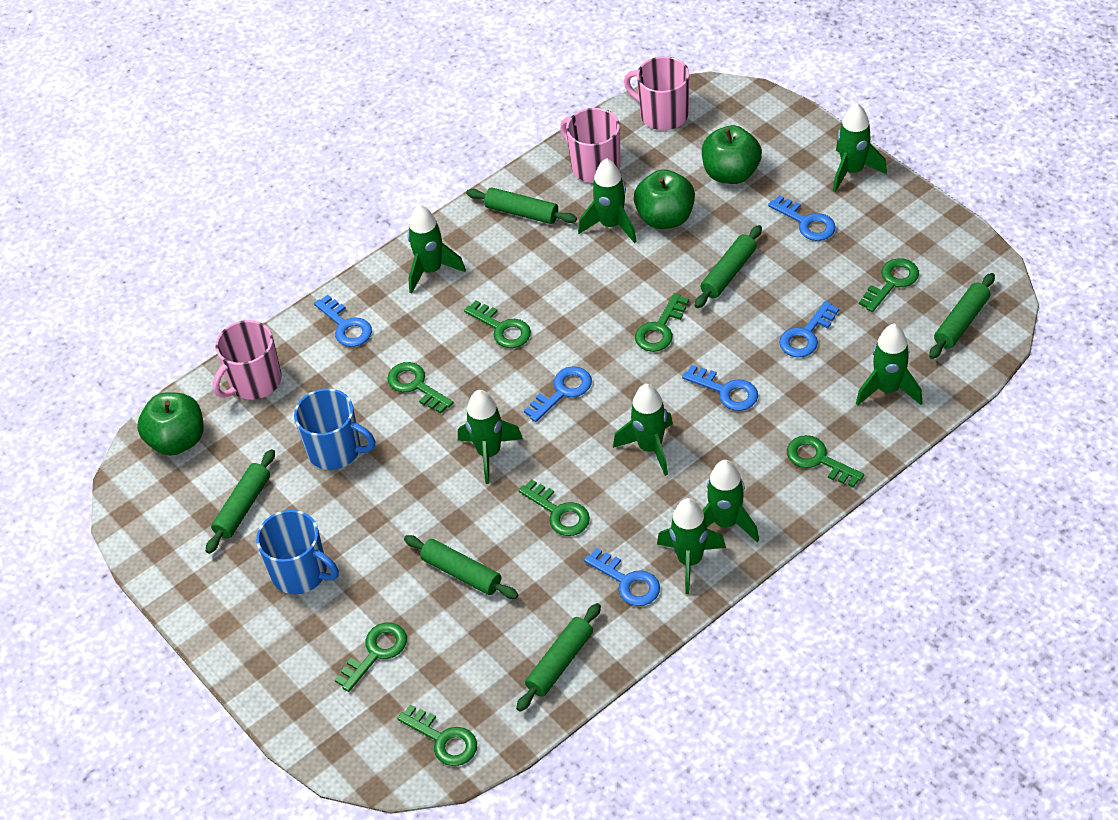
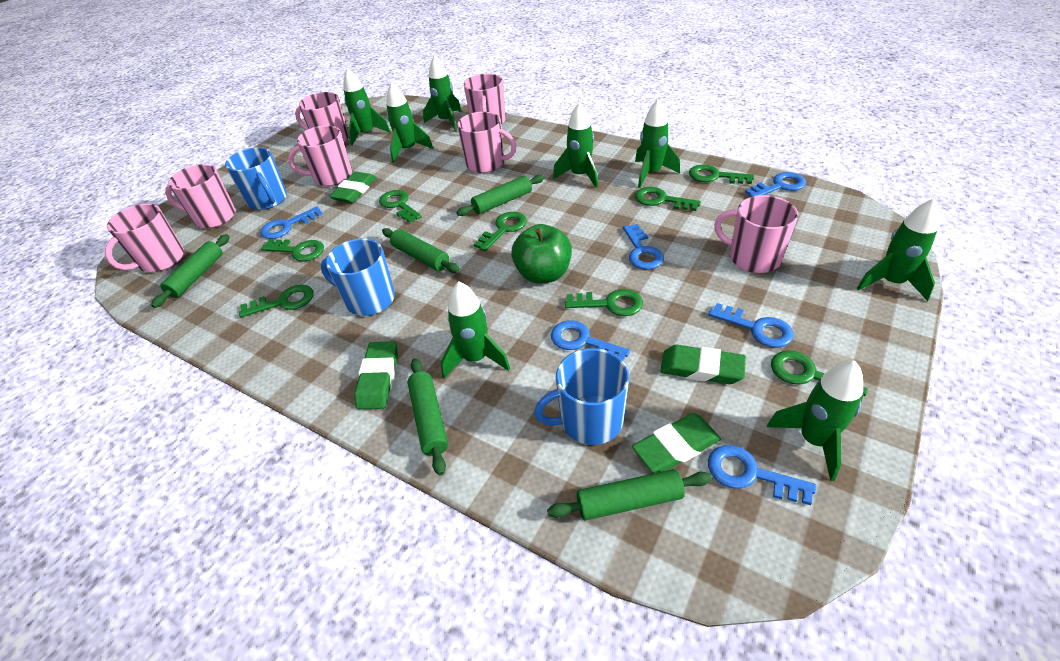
blue mug: 2 -> 3
green apple: 3 -> 1
green eraser: 0 -> 4
green rolling pin: 6 -> 5
pink mug: 3 -> 7

